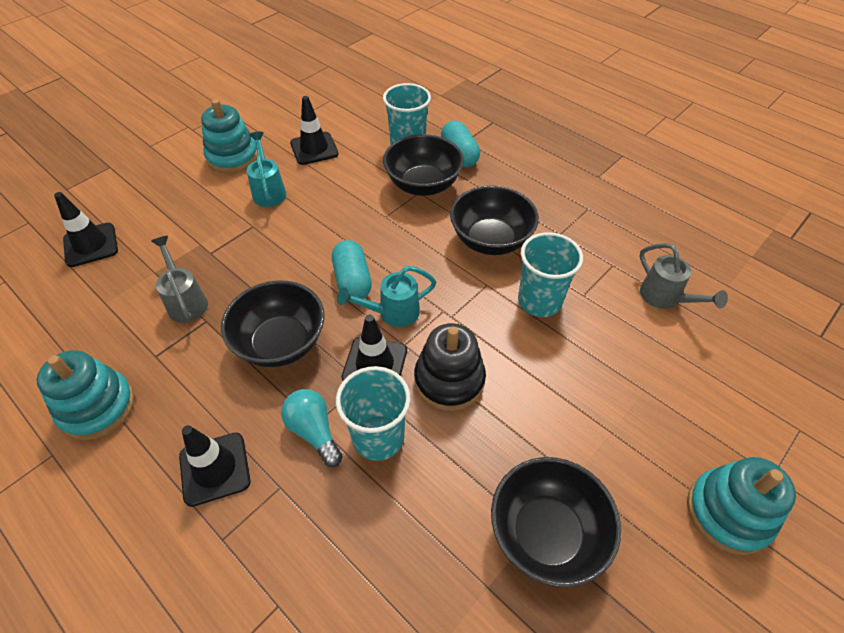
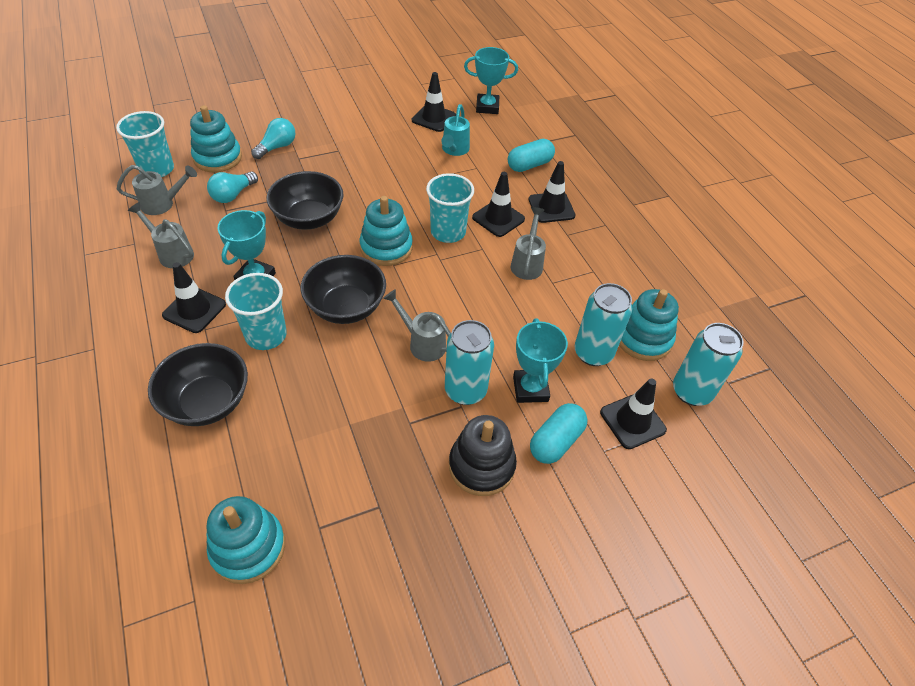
black bowl: 4 -> 3
black traffic cone: 4 -> 5
grey watering can: 2 -> 4
turquoise can: 0 -> 3
turquoise light bulb: 1 -> 2
turquoise stacking toy: 3 -> 4
turquoise trophy: 0 -> 3
turquoise watering can: 2 -> 1

